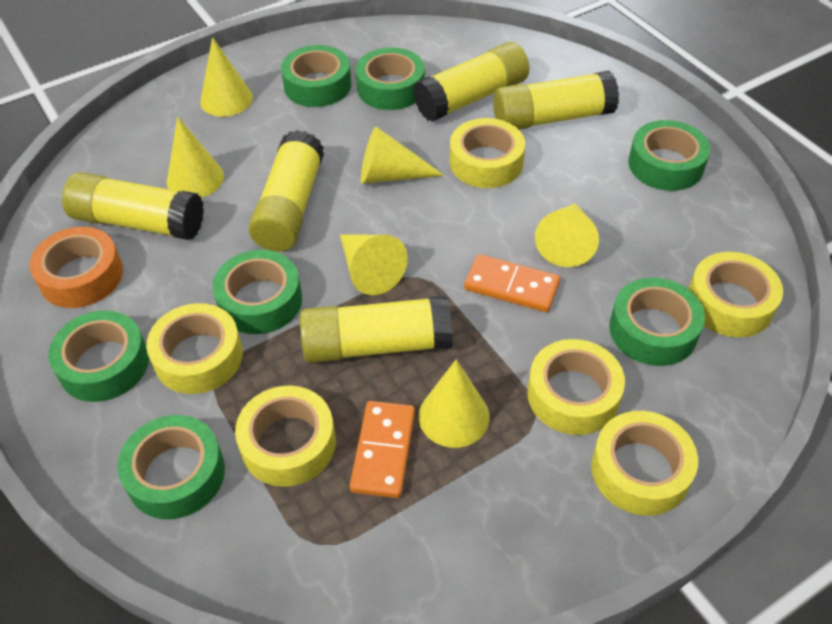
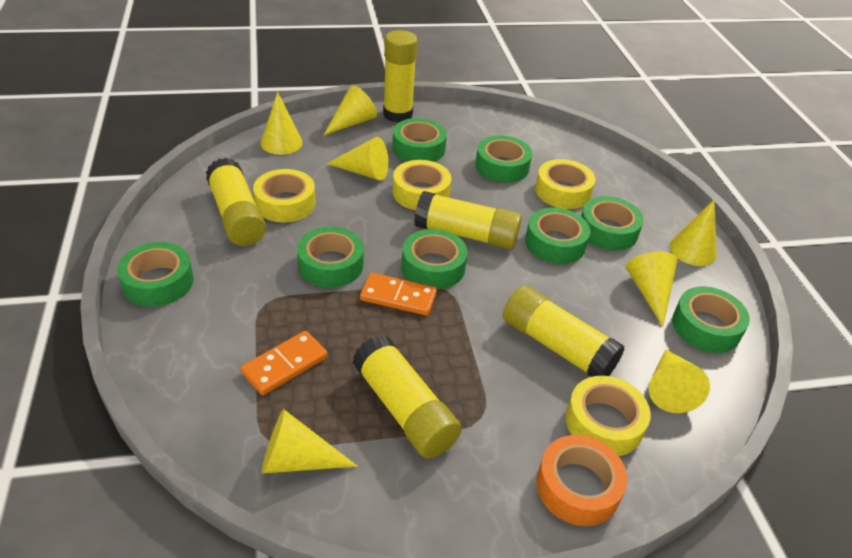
green tape: 7 -> 8
yellow cone: 6 -> 7
yellow tape: 6 -> 4

